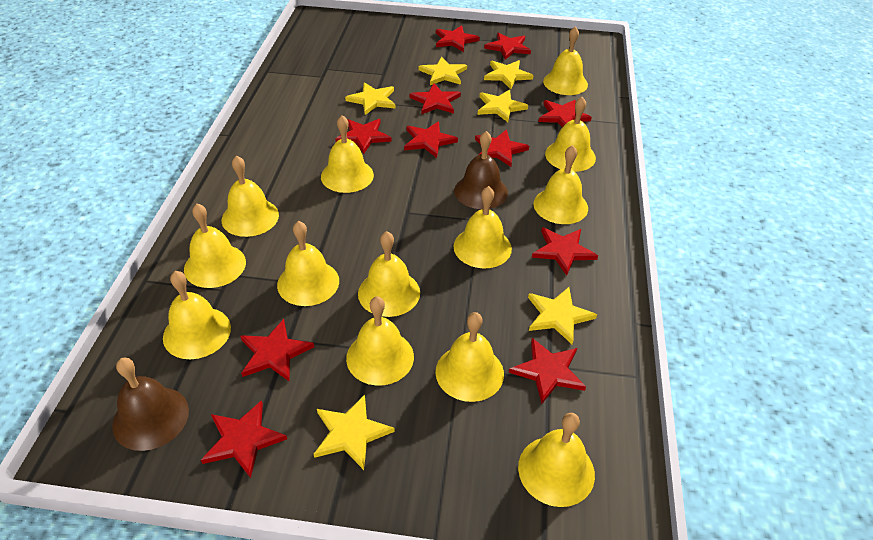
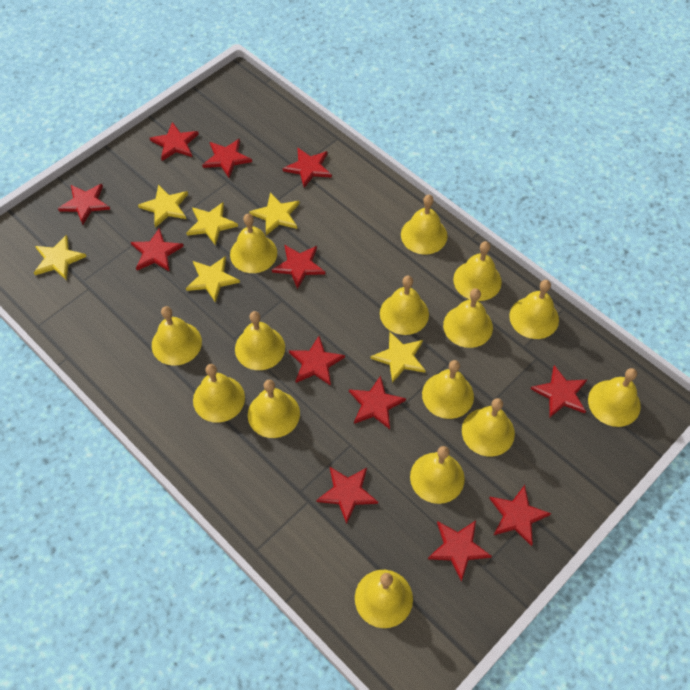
brown bell: 2 -> 0
red star: 11 -> 12
yellow bell: 13 -> 15

